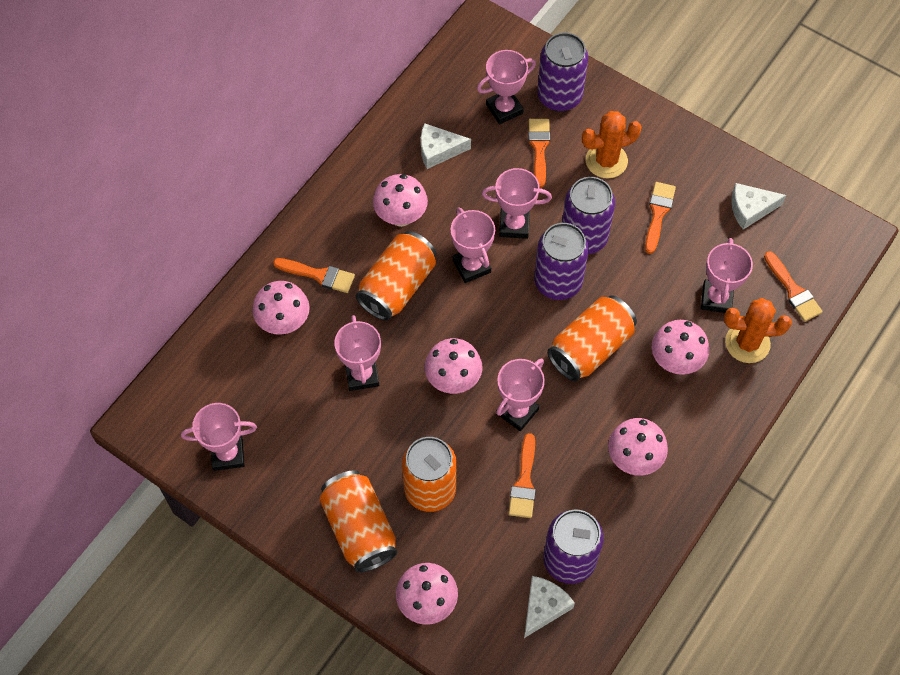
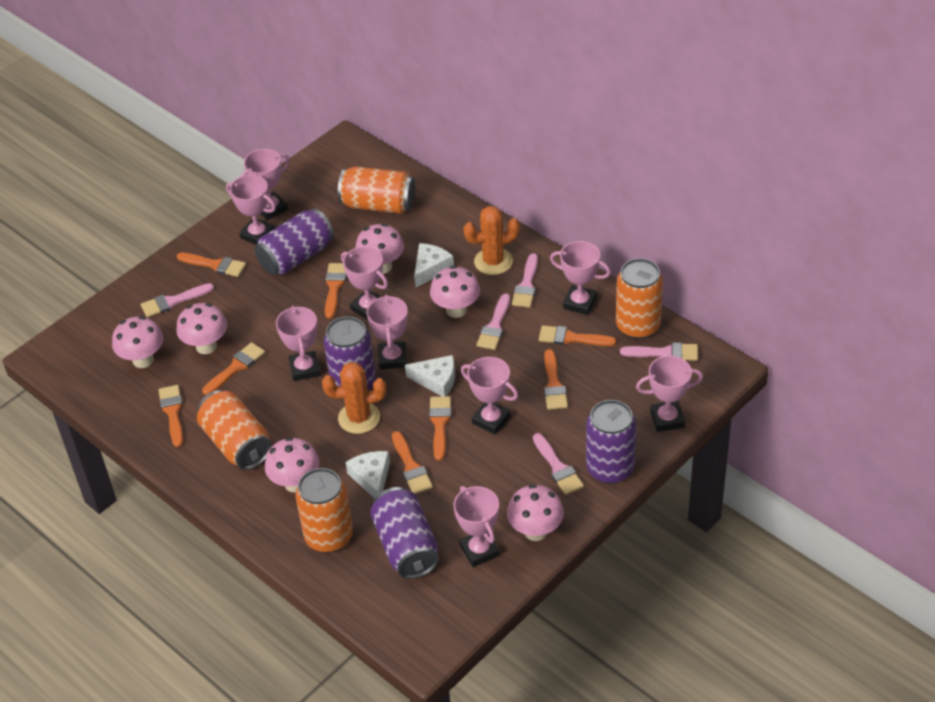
orange brush: 5 -> 8
pink brush: 0 -> 5
pink trophy: 7 -> 9

